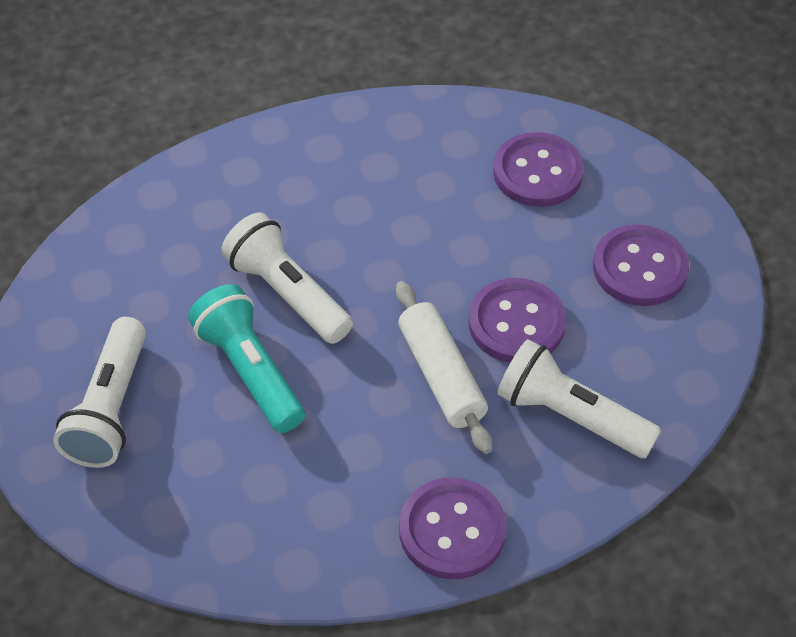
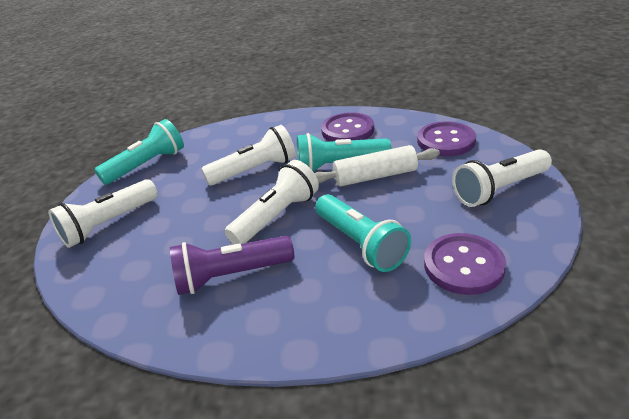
purple button: 4 -> 3
purple flashlight: 0 -> 1
turquoise flashlight: 1 -> 3
white flashlight: 3 -> 4

